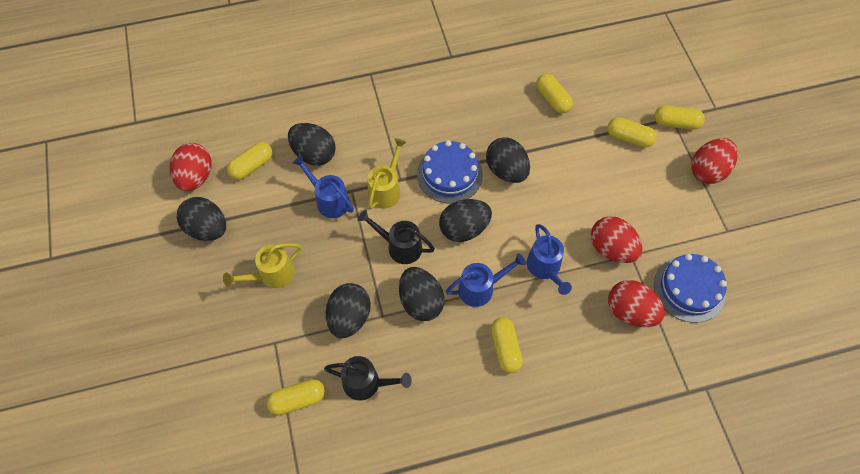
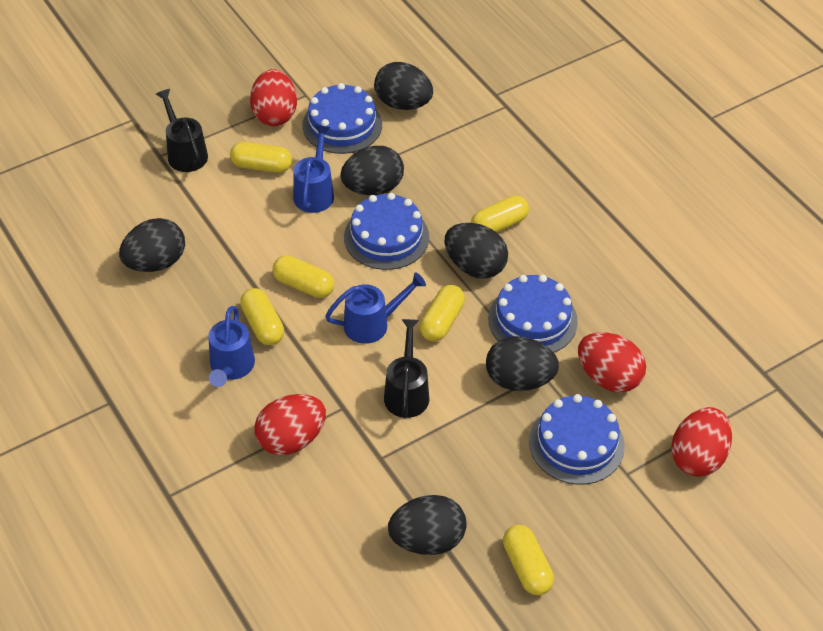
blue cake: 2 -> 4
yellow watering can: 2 -> 0

